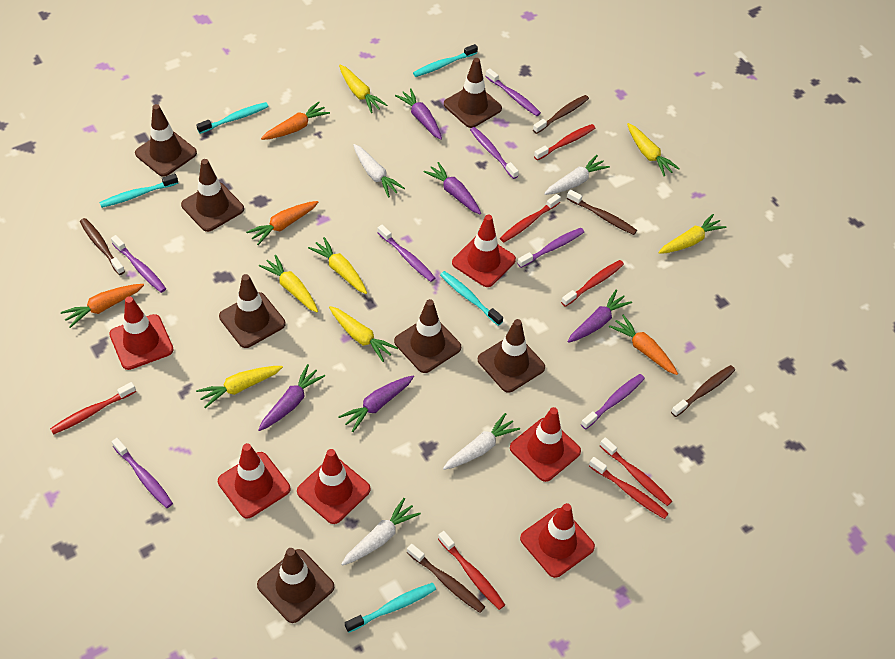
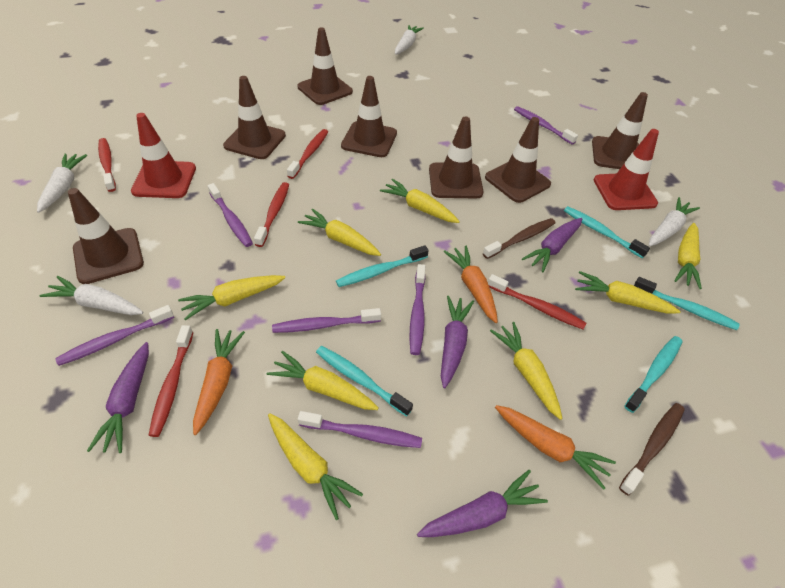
brown toothbrush: 5 -> 2
orange carrot: 4 -> 3
purple carrot: 5 -> 4
purple toothbrush: 7 -> 6
red toothbrush: 7 -> 5
red traffic cone: 6 -> 2
yellow carrot: 7 -> 8

